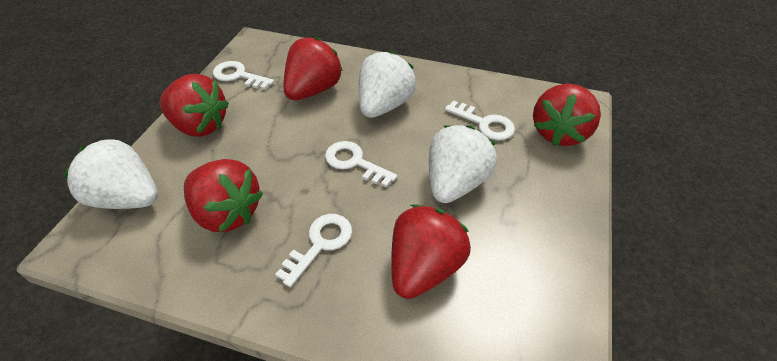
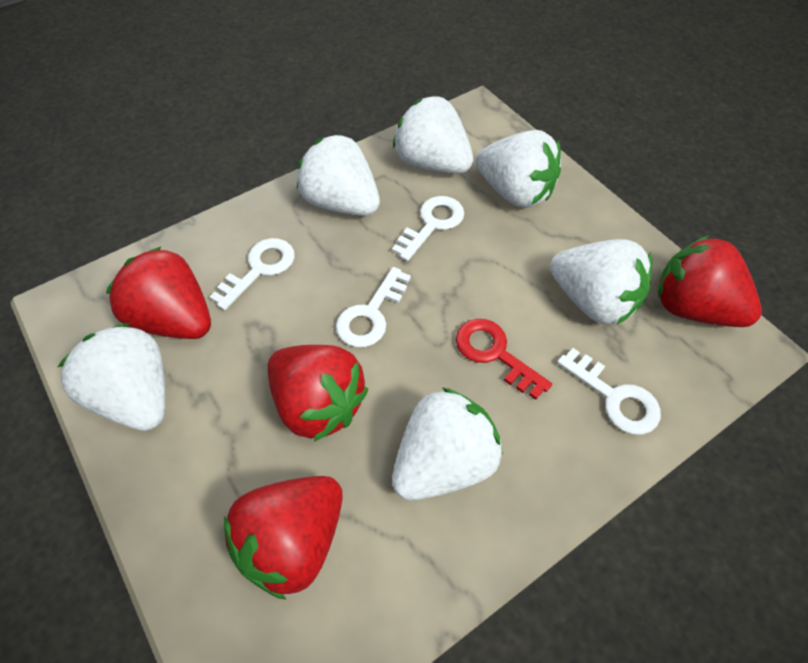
red key: 0 -> 1
red strawberry: 5 -> 4
white strawberry: 3 -> 6

